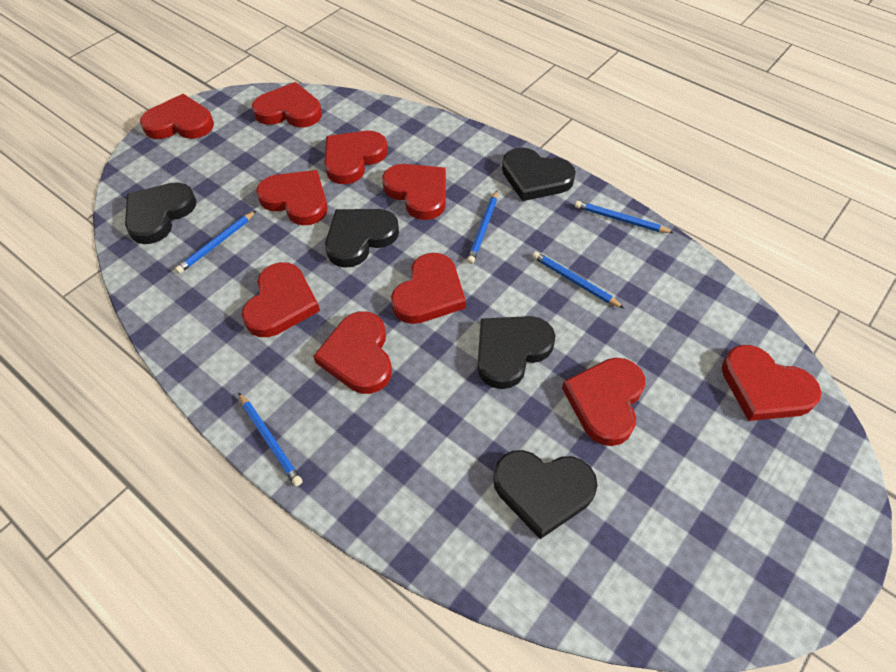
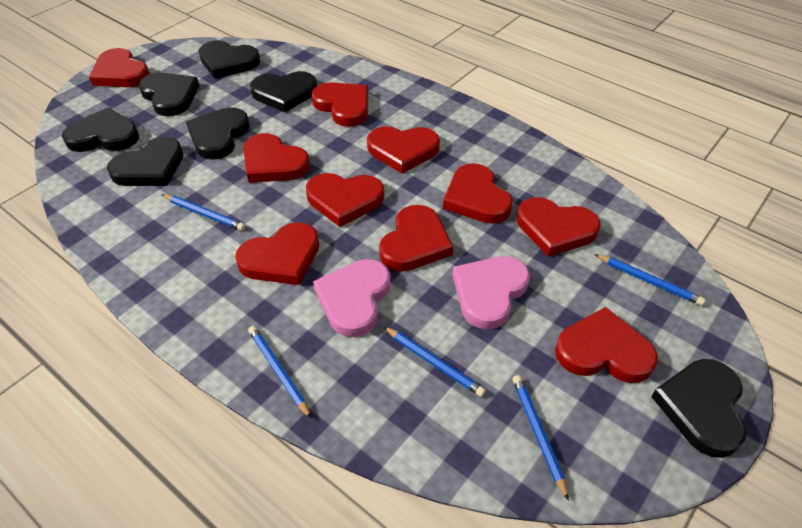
black heart: 5 -> 7
pink heart: 0 -> 2

